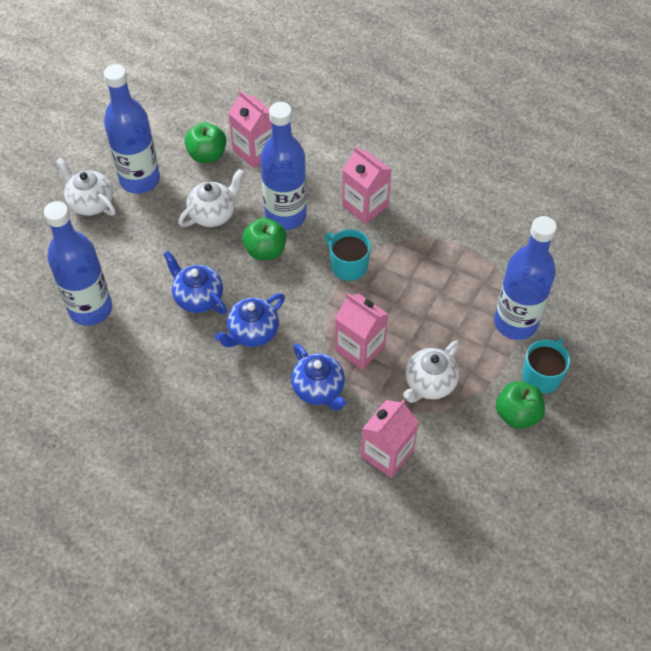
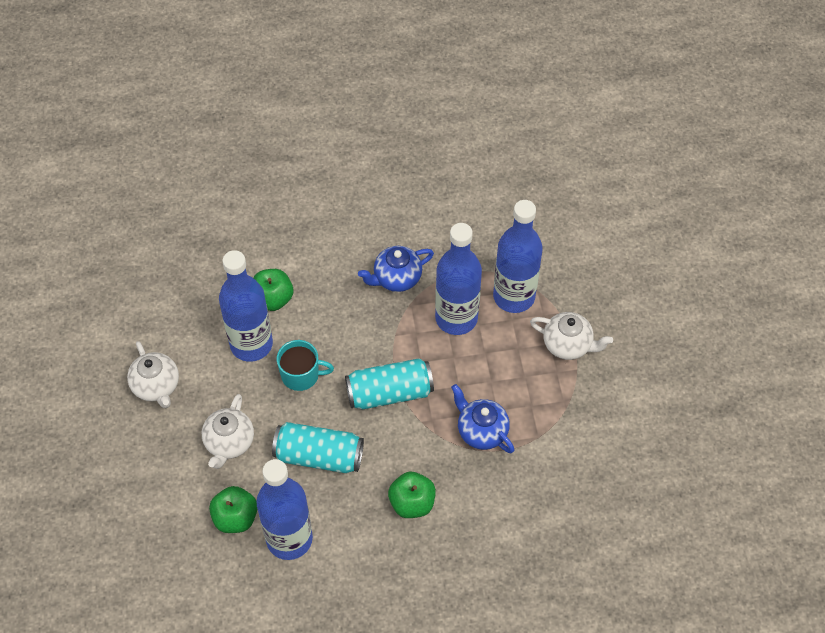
blue teapot: 3 -> 2
pink carton: 4 -> 0
turquoise can: 0 -> 2
turquoise mug: 2 -> 1

